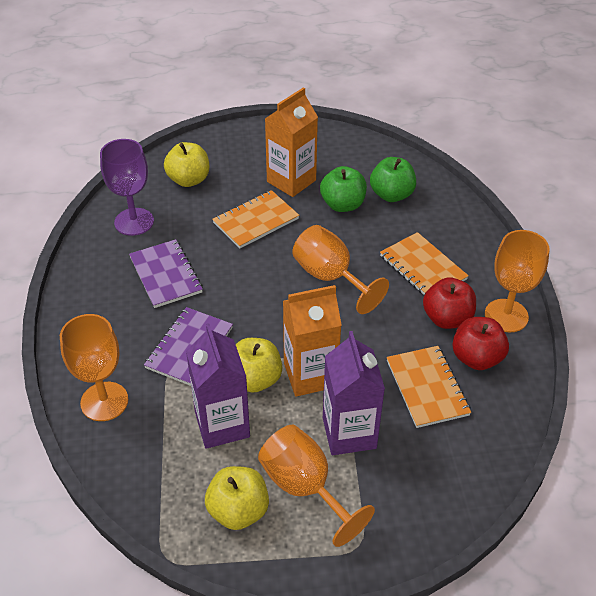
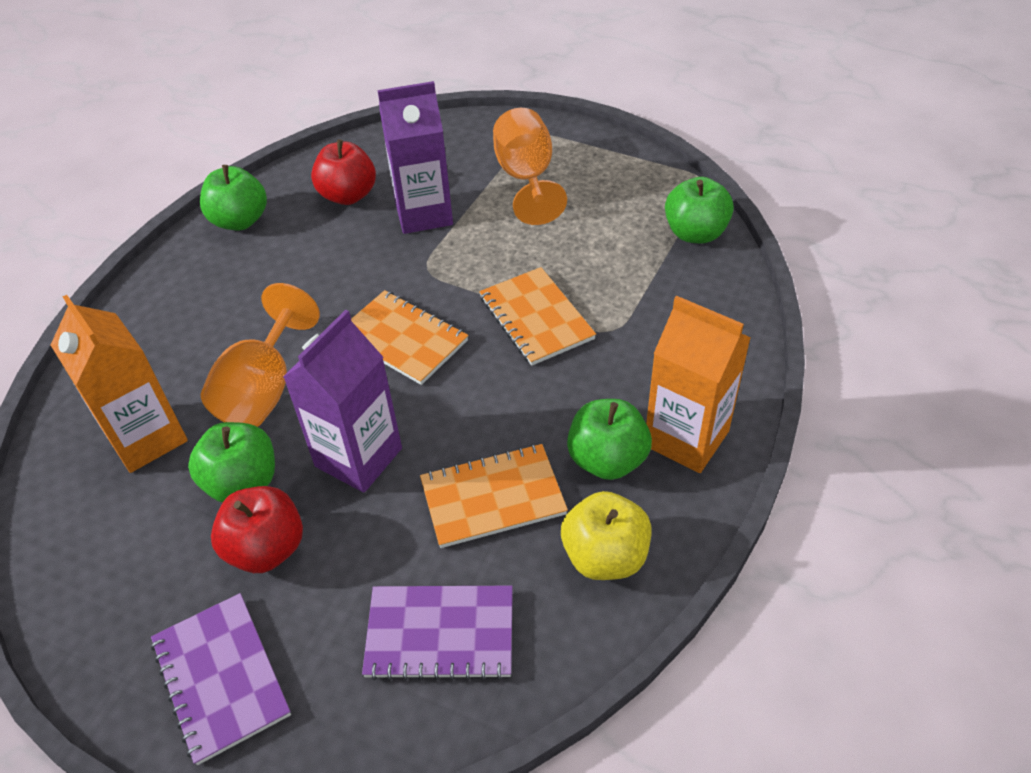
green apple: 2 -> 4
orange goblet: 4 -> 2
purple goblet: 1 -> 0
yellow apple: 3 -> 1

